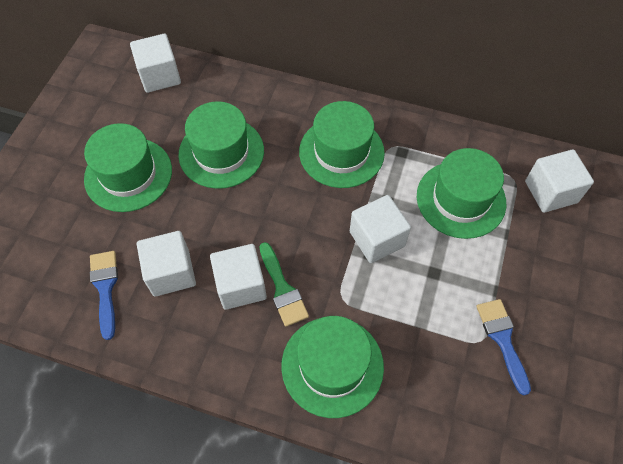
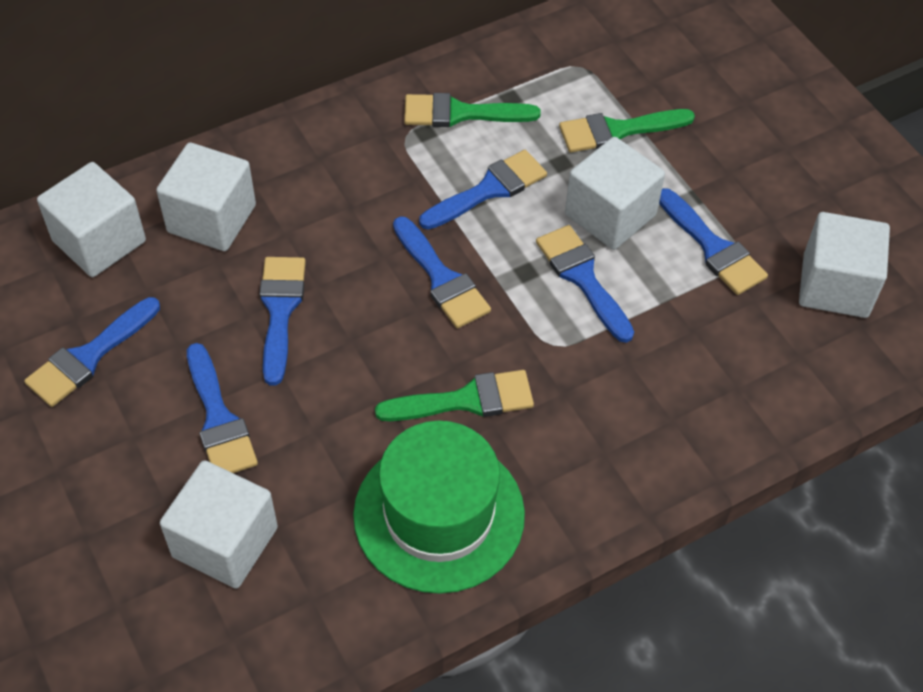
blue brush: 2 -> 7
green brush: 1 -> 3
green hat: 5 -> 1

